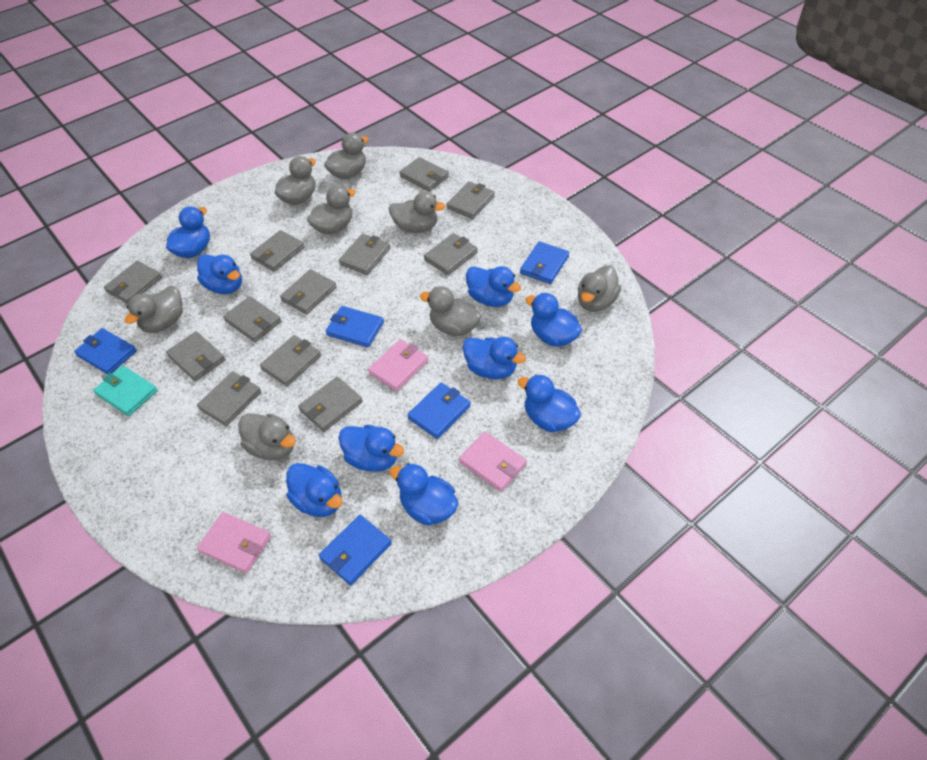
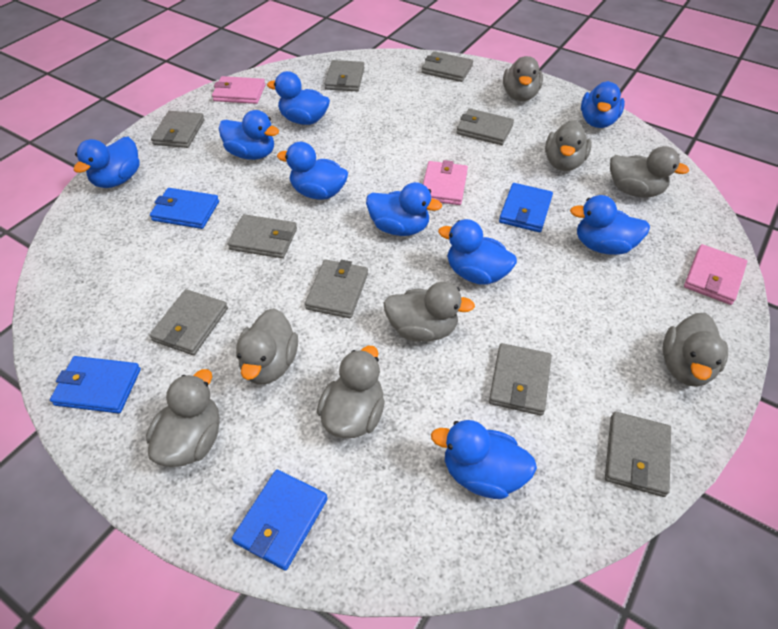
blue wallet: 5 -> 4
grey wallet: 12 -> 9
turquoise wallet: 1 -> 0

